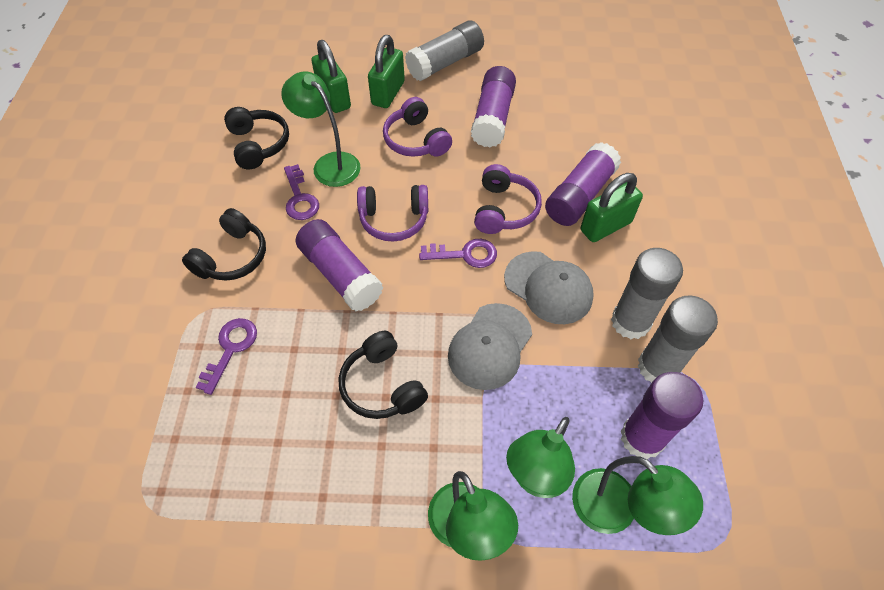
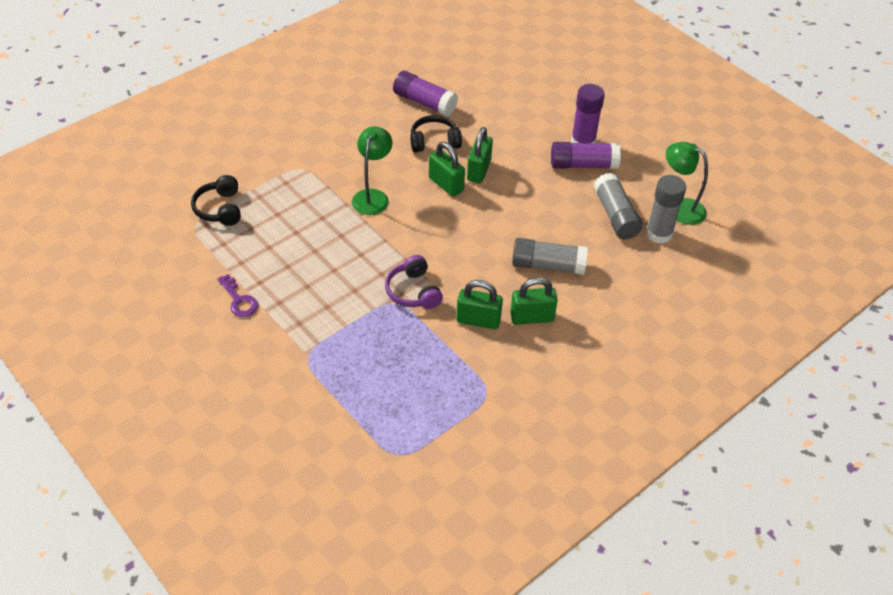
black headphones: 3 -> 2
green lamp: 4 -> 2
green padlock: 3 -> 4
grey cap: 2 -> 0
purple glue stick: 4 -> 3
purple headphones: 3 -> 1
purple key: 3 -> 1

